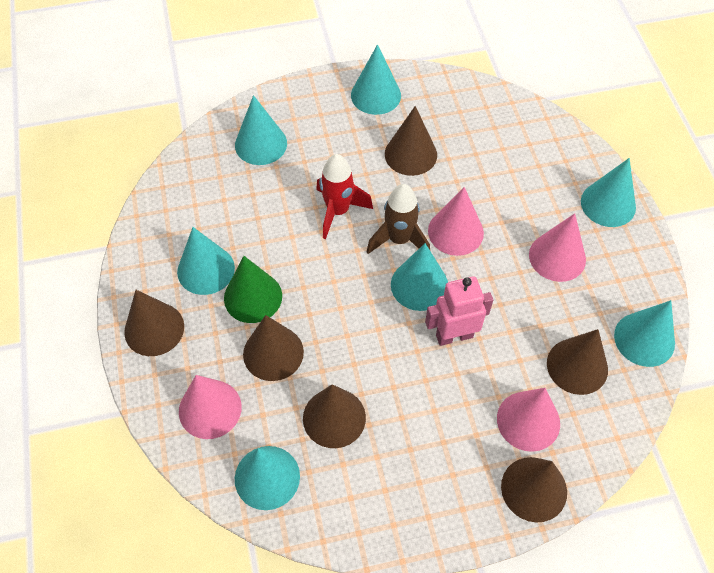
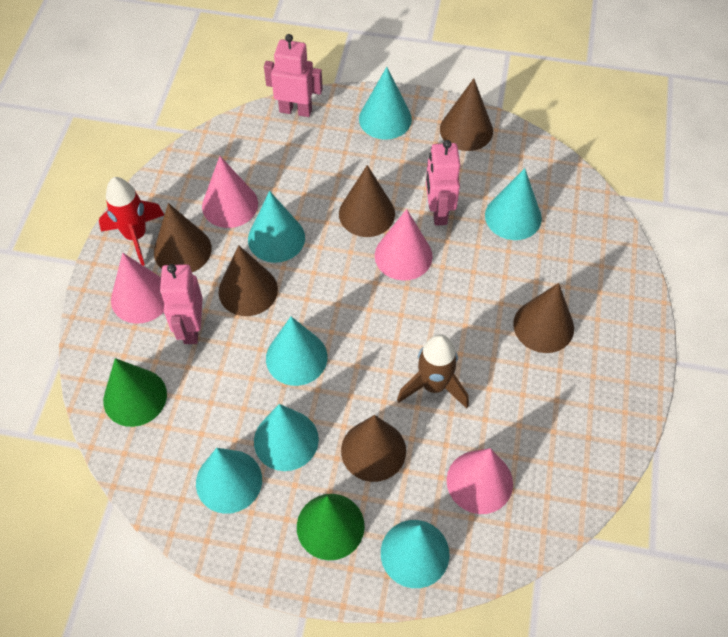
green cone: 1 -> 2
pink robot: 1 -> 3

